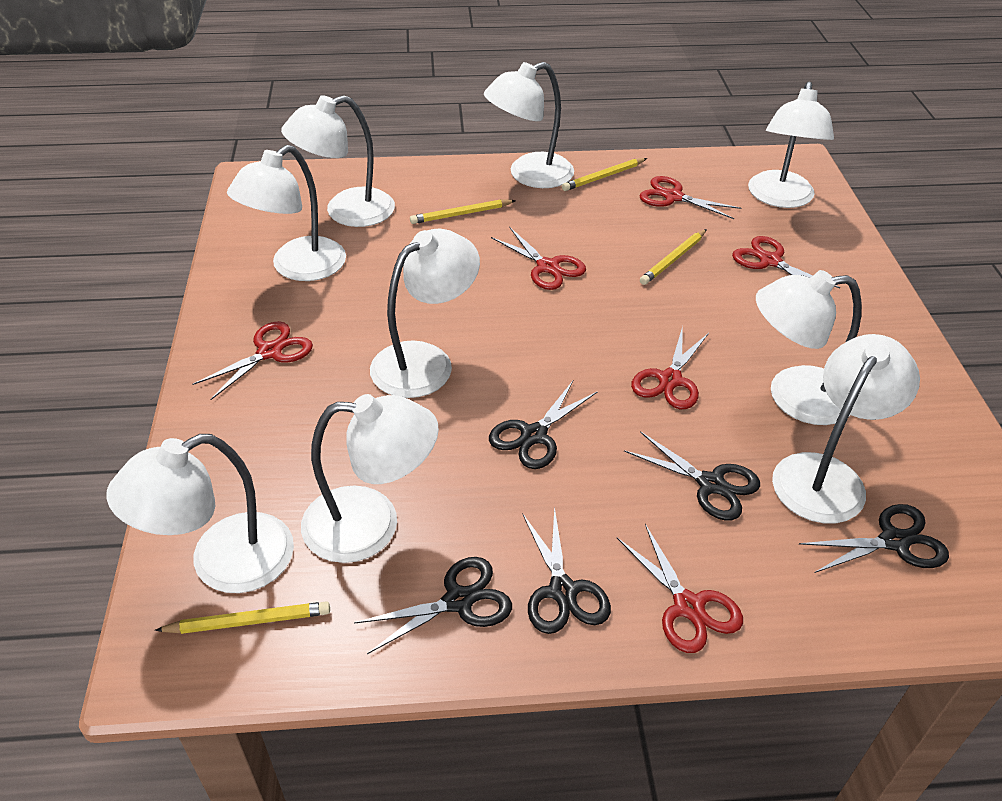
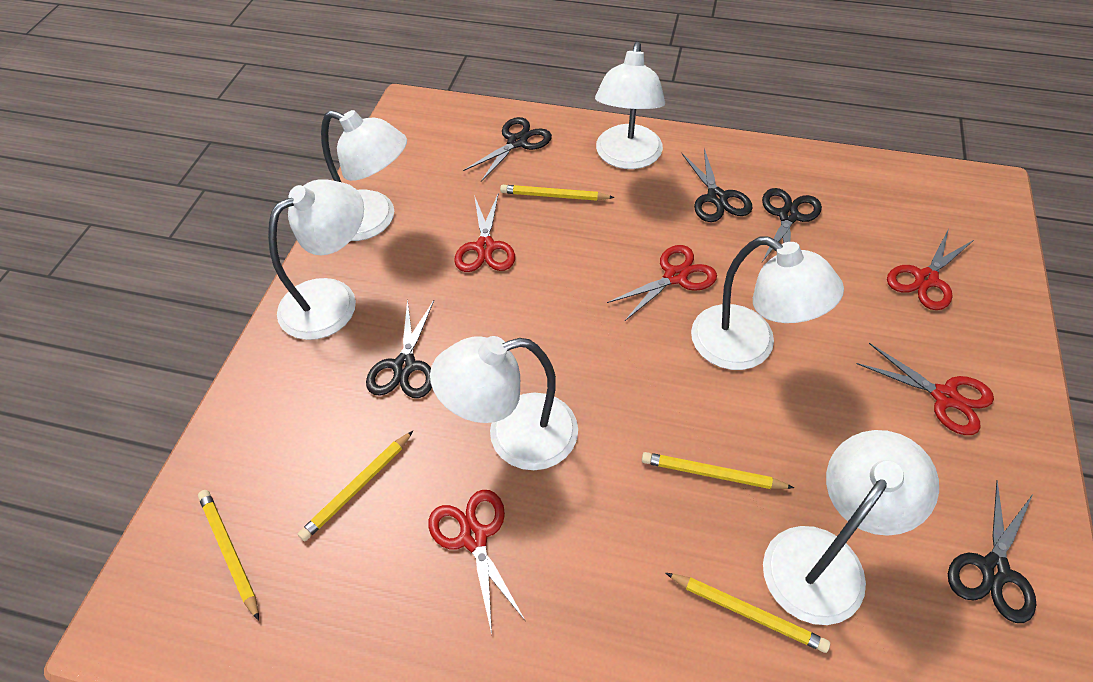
red scissors: 6 -> 5
white lamp: 9 -> 6
yellow pencil: 4 -> 5

